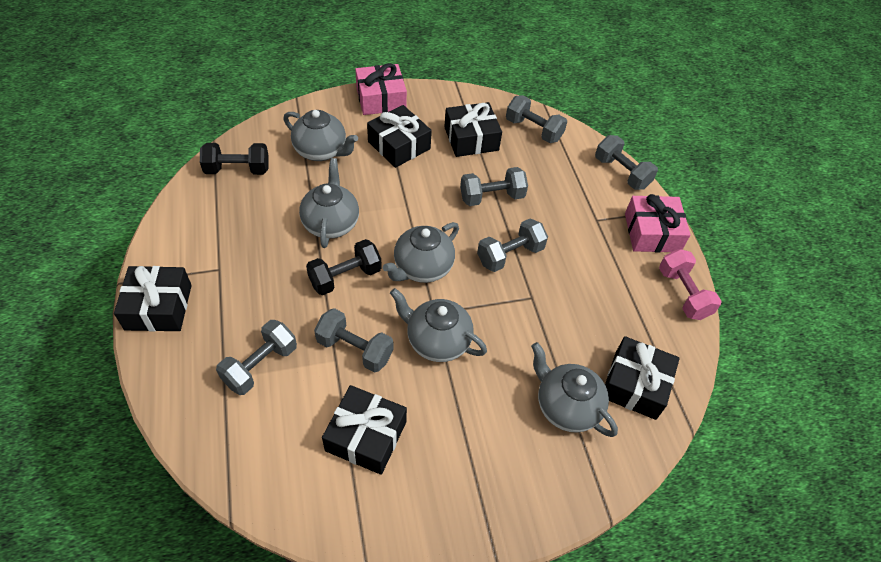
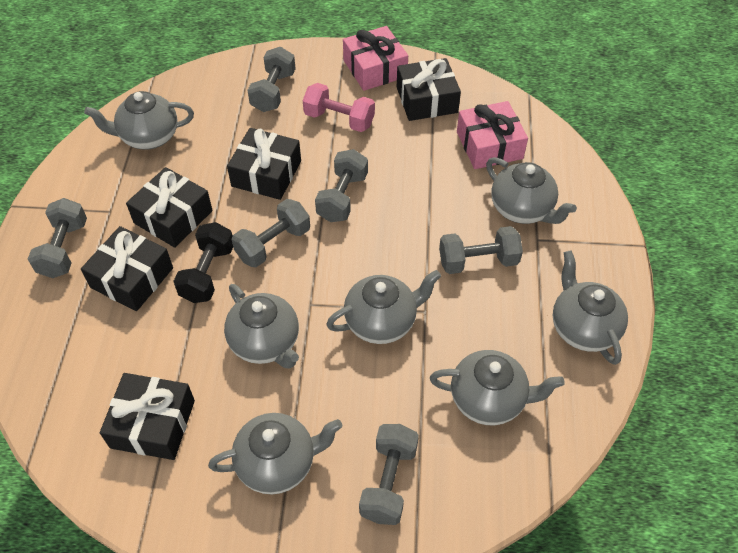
black dumbbell: 2 -> 1
grey teapot: 5 -> 7

